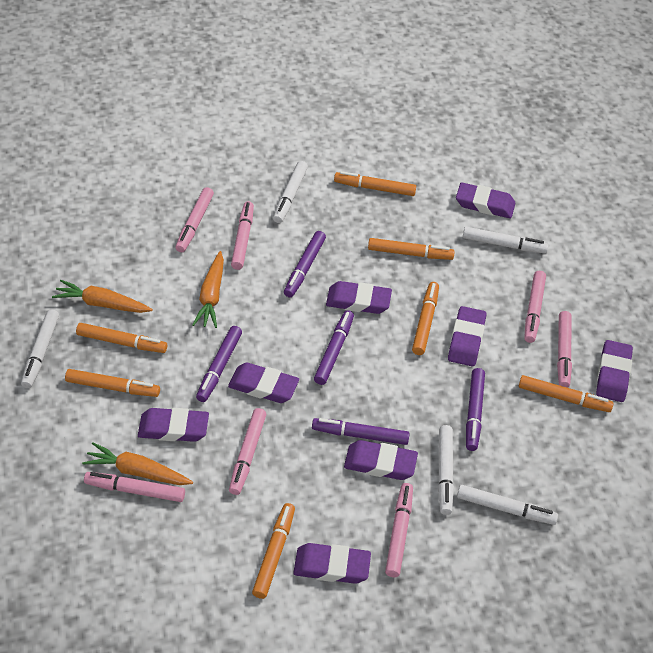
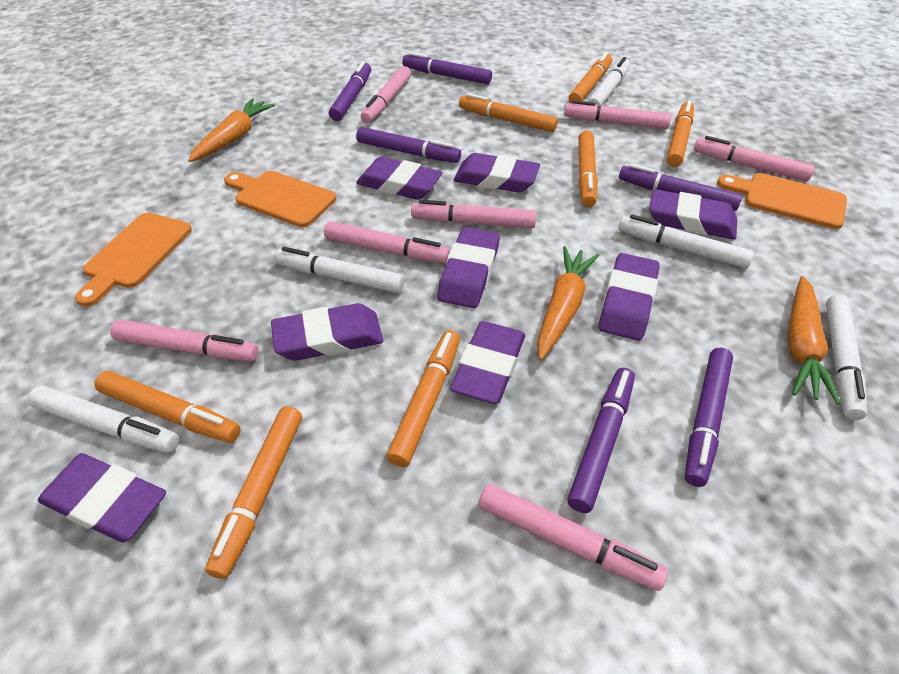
orange cutting board: 0 -> 3
purple marker: 5 -> 6

